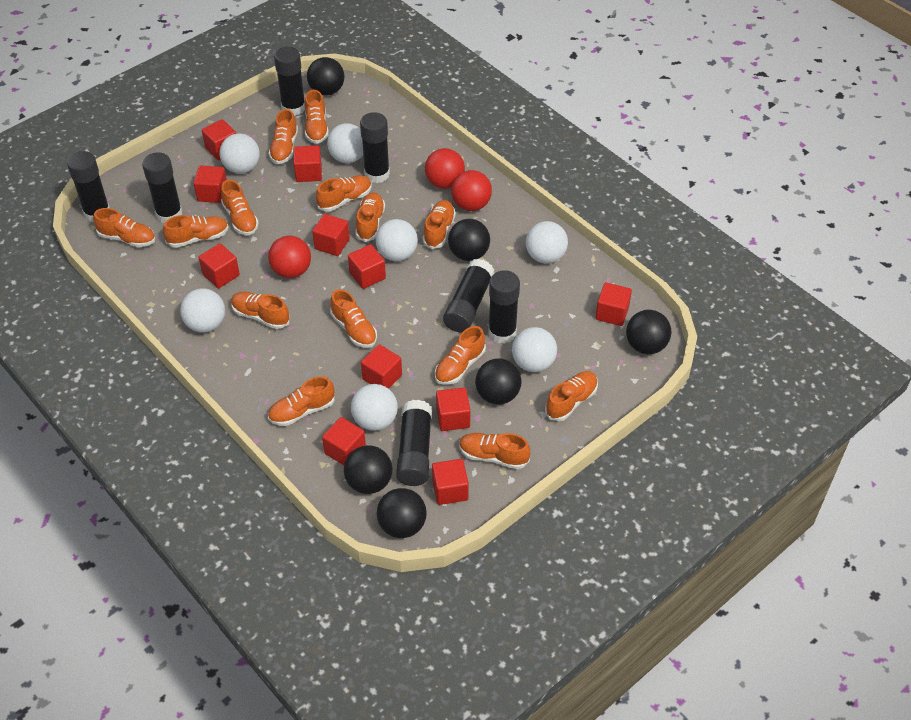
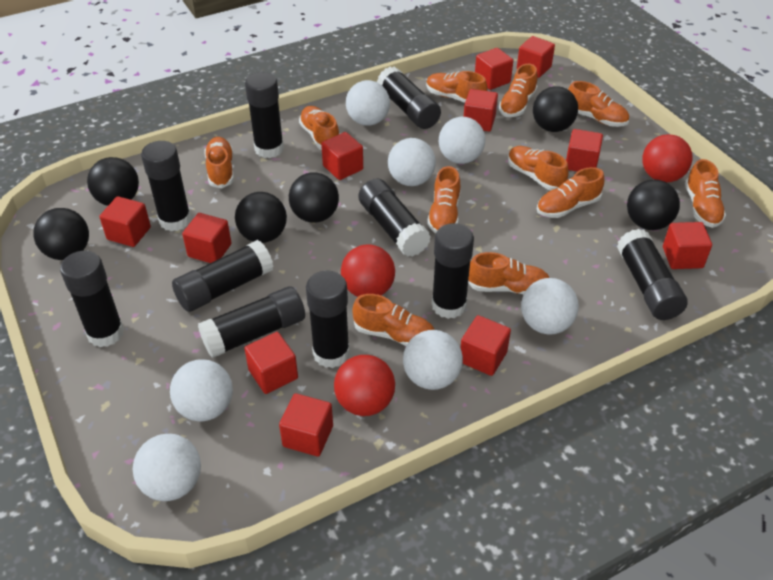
black glue stick: 7 -> 10
orange shoe: 14 -> 11

